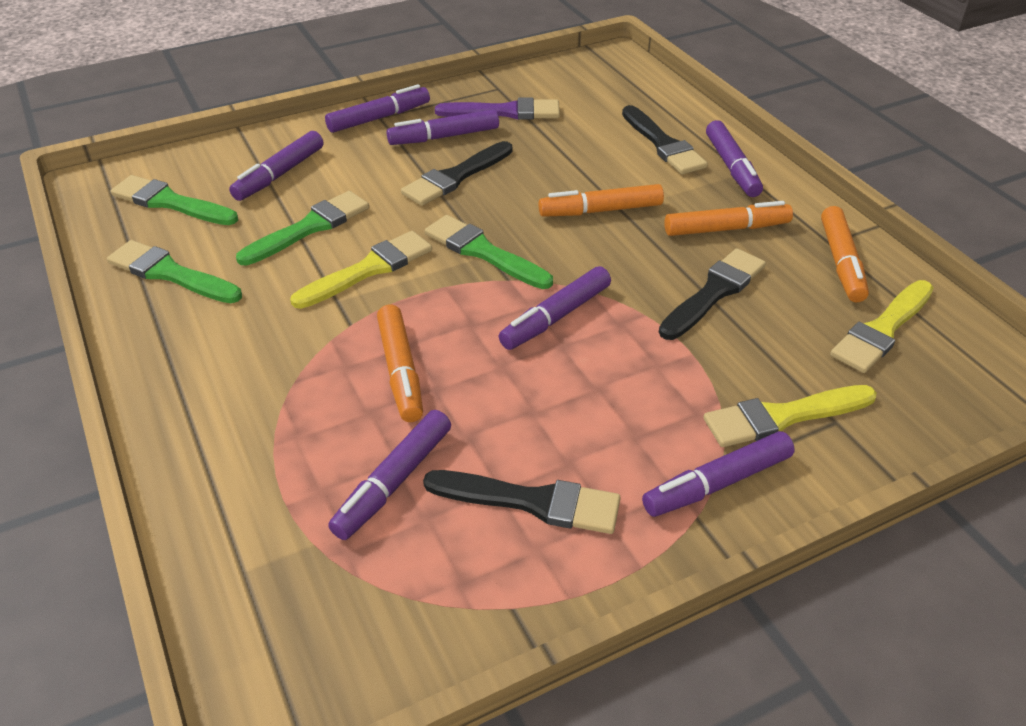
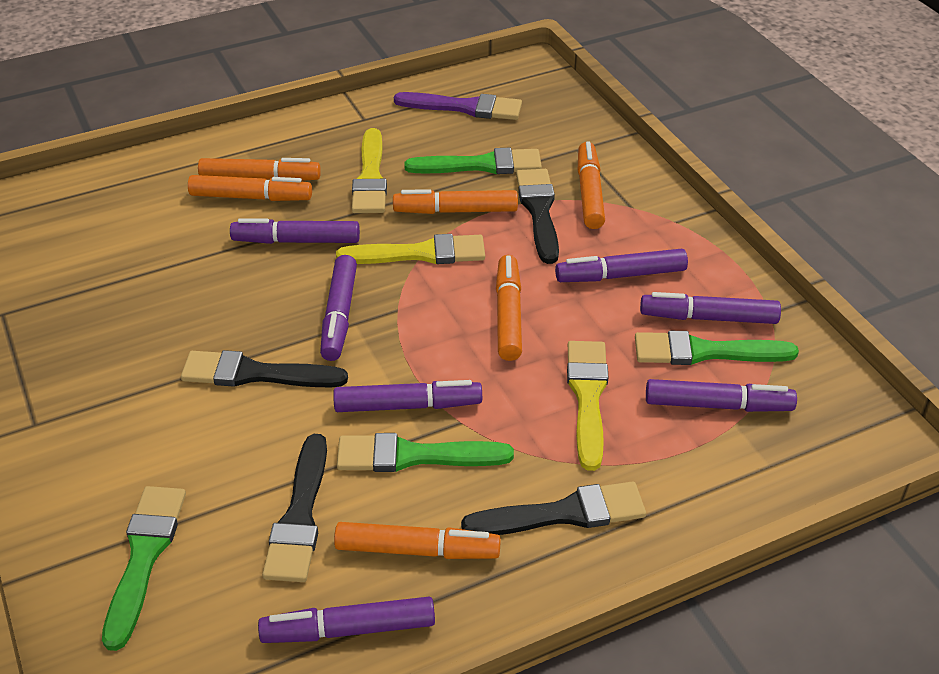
orange marker: 4 -> 6

